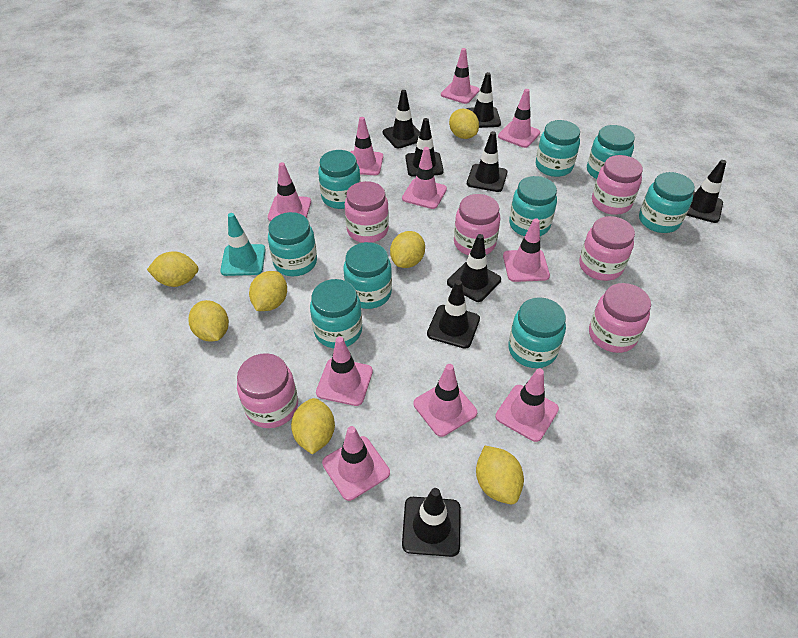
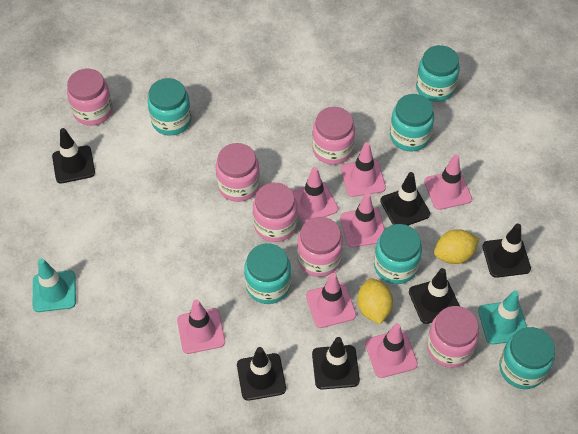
black traffic cone: 8 -> 6
pink traffic cone: 10 -> 7
turquoise jar: 9 -> 6
turquoise traffic cone: 1 -> 2
yellow lemon: 7 -> 2

